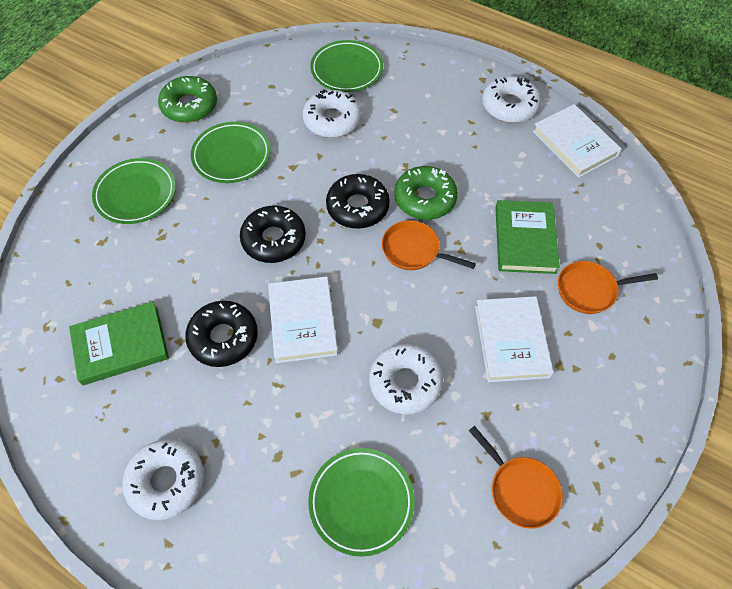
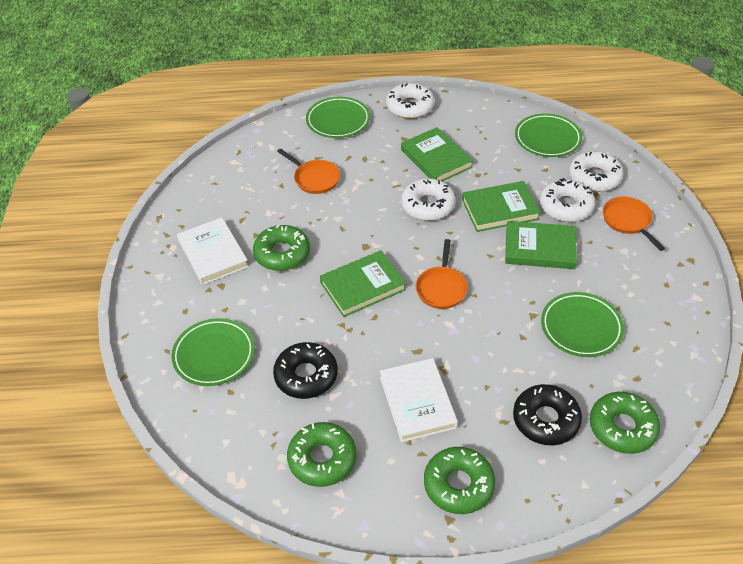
black donut: 3 -> 2
green book: 2 -> 4
green donut: 2 -> 4
white book: 3 -> 2

